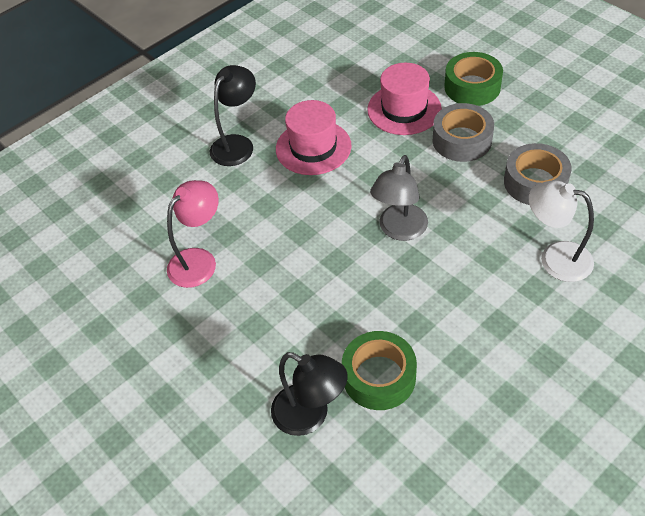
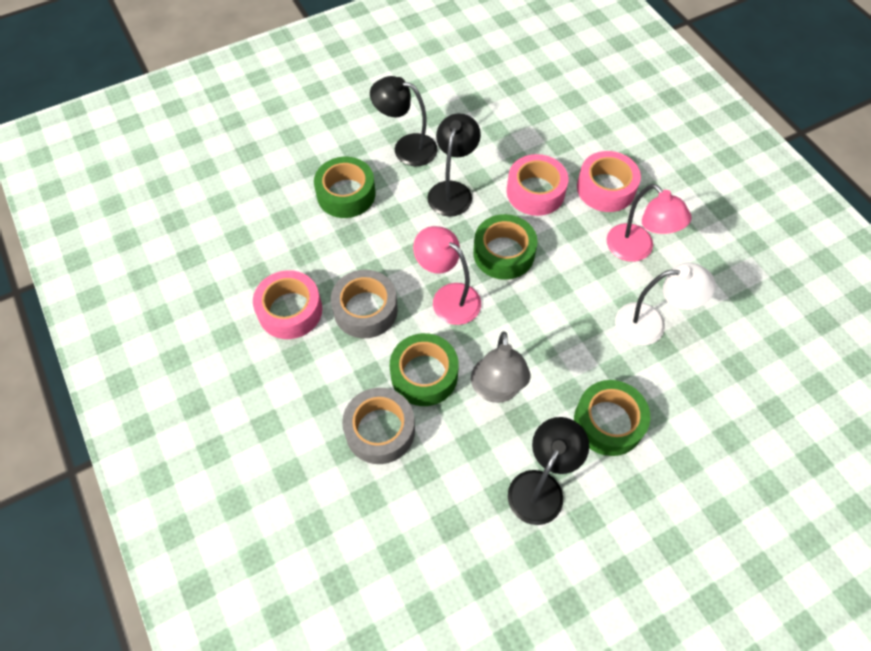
black lamp: 2 -> 3
green tape: 2 -> 4
pink hat: 2 -> 0
pink lamp: 1 -> 2
pink tape: 0 -> 3

